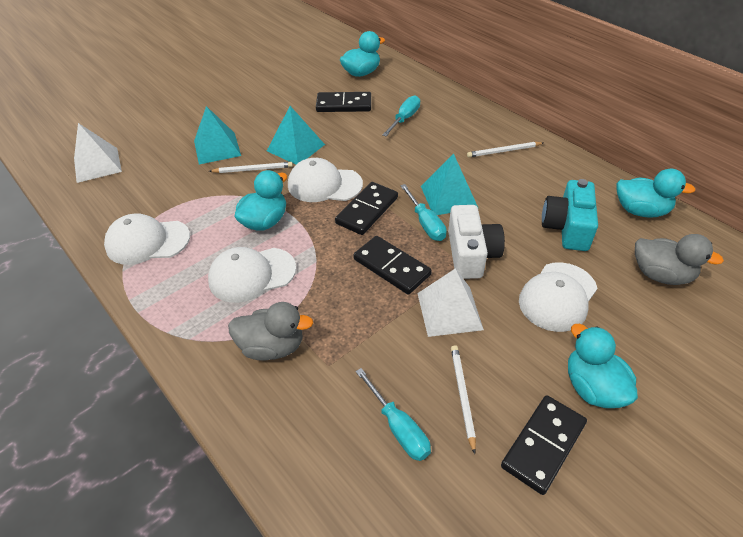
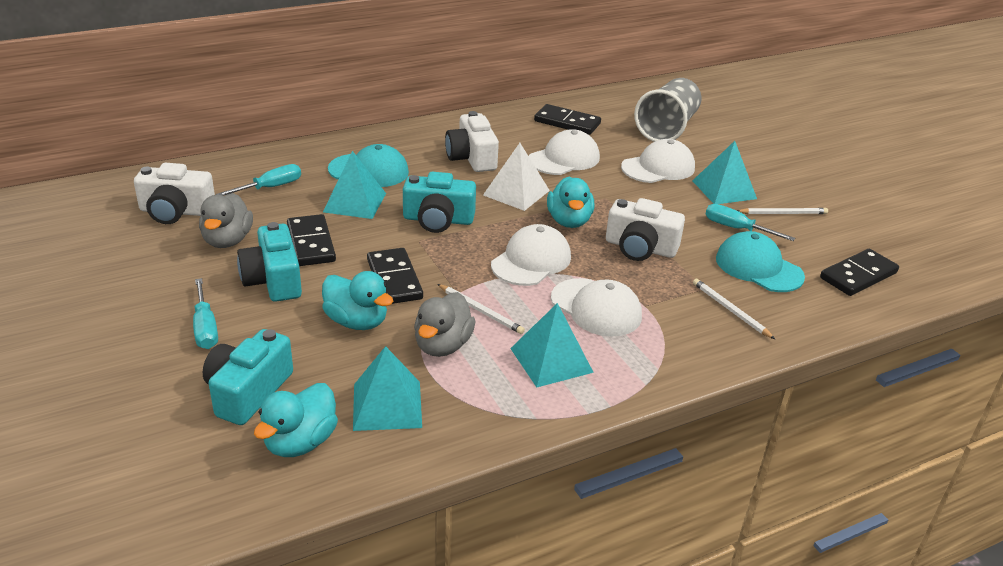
grey cup: 0 -> 1
turquoise camera: 1 -> 3
turquoise cap: 0 -> 2
turquoise duck: 4 -> 3
turquoise pyramid: 3 -> 4
white camera: 1 -> 3
white pyramid: 2 -> 1

